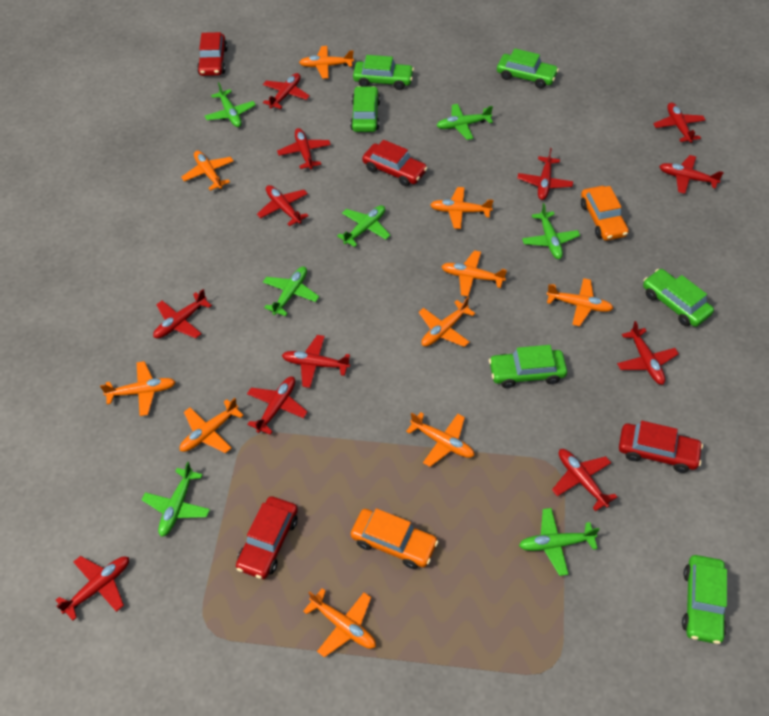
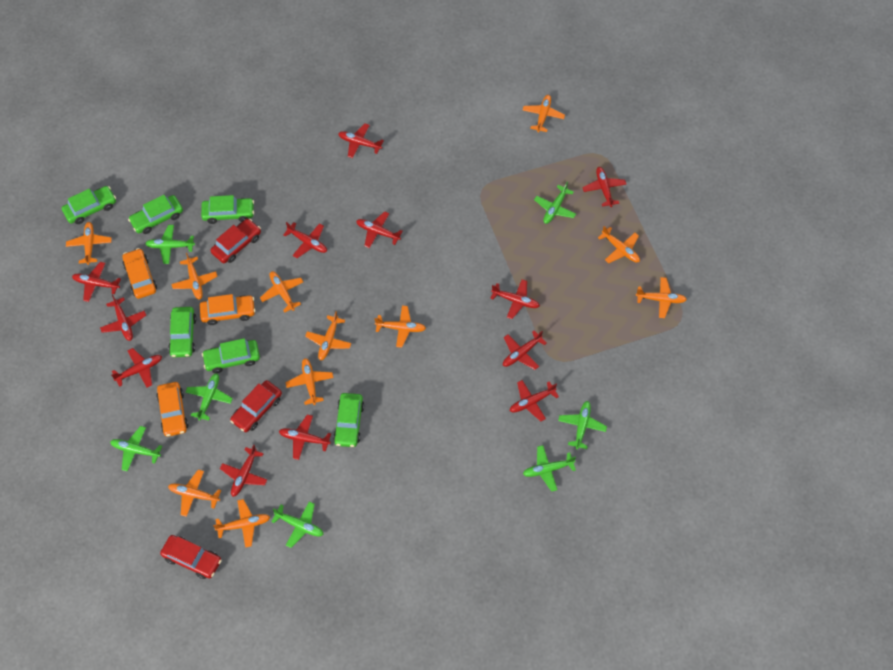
orange car: 2 -> 3
orange plane: 10 -> 11
red car: 4 -> 3

